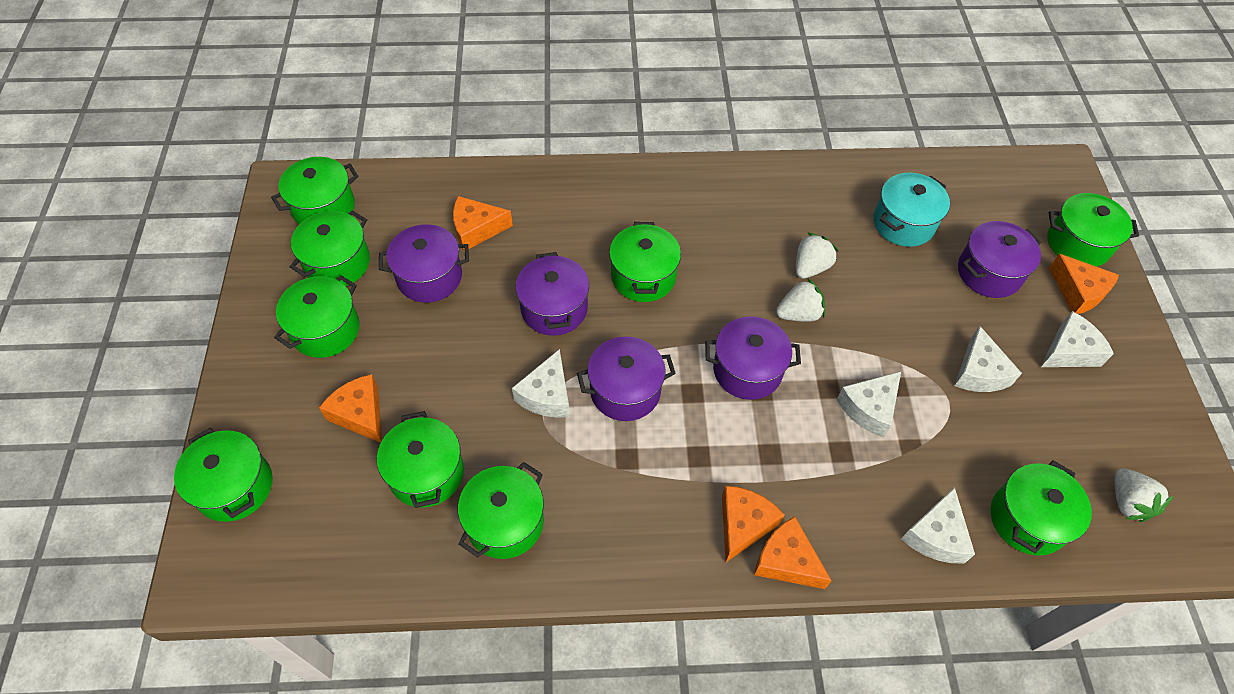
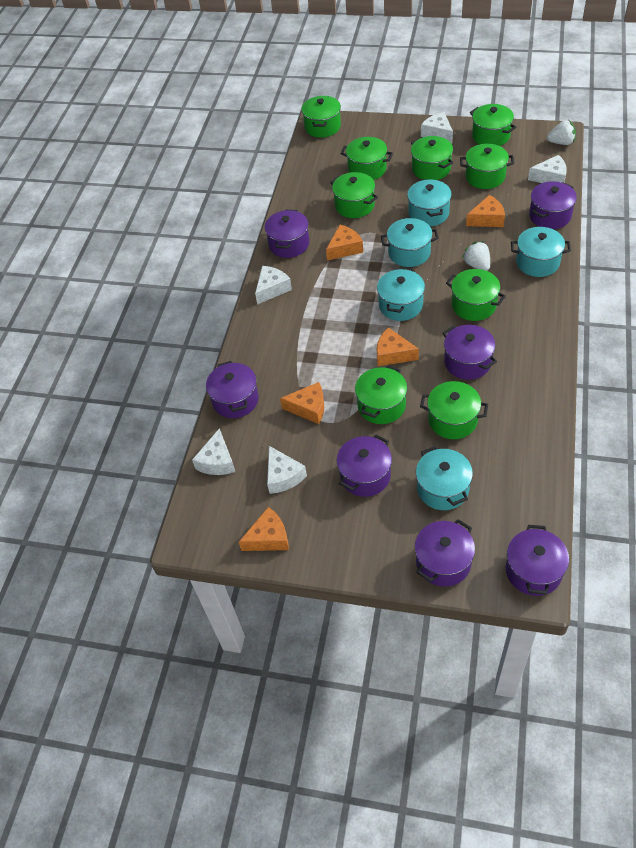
purple pot: 5 -> 7
turquoise pot: 1 -> 5
white strawberry: 3 -> 2

